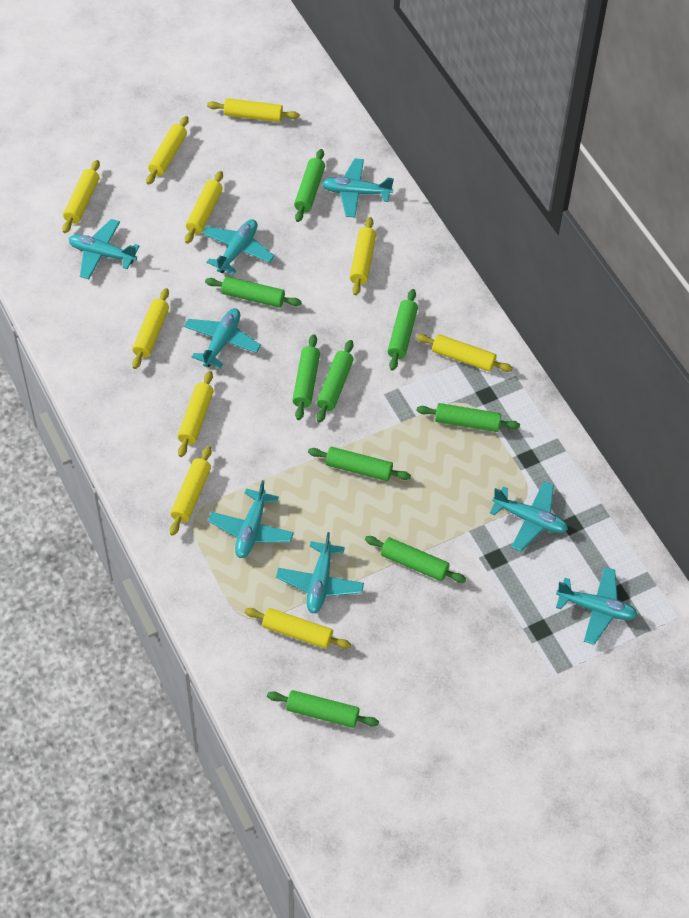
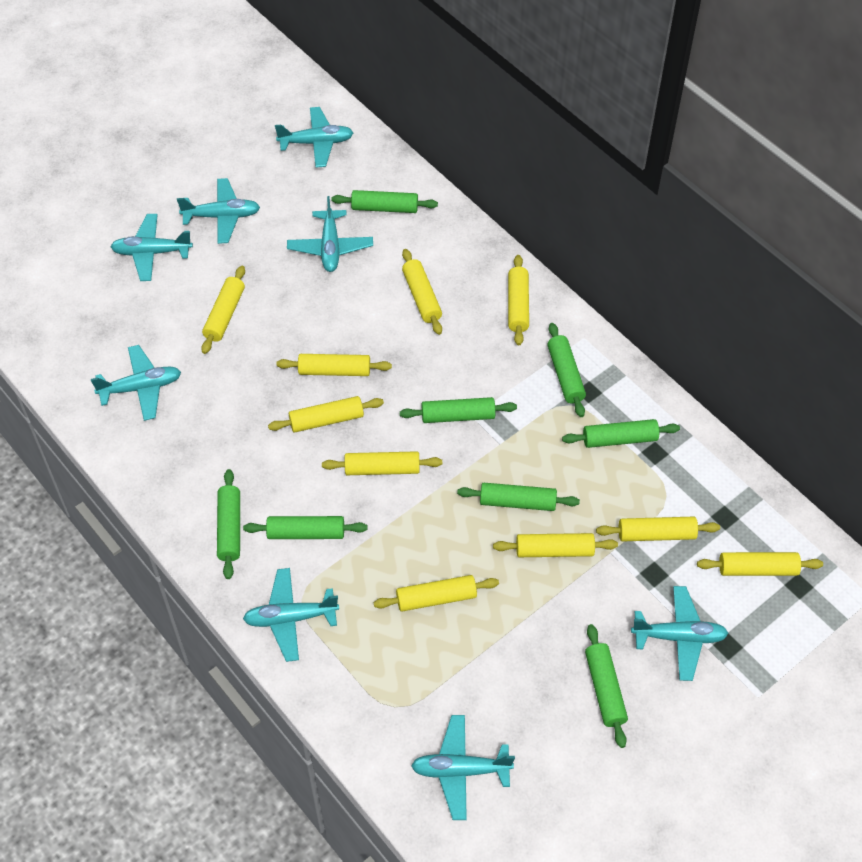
green rolling pin: 9 -> 8

